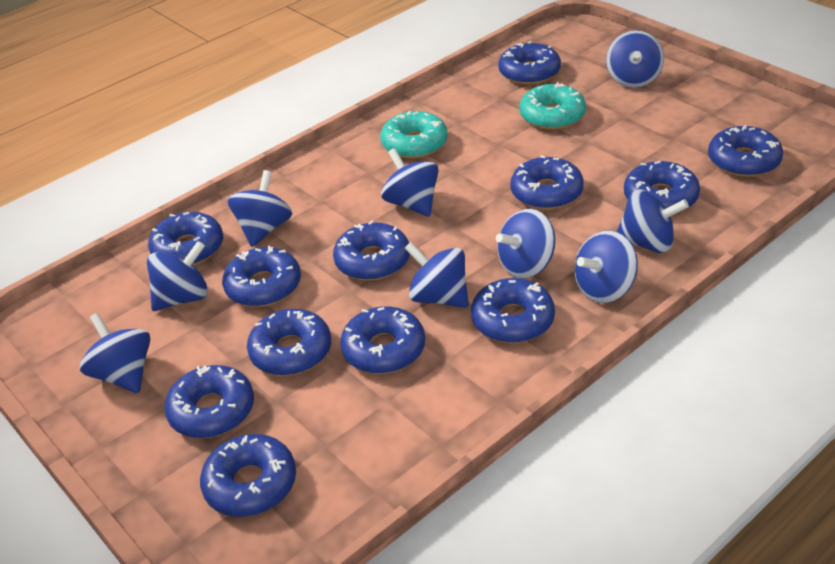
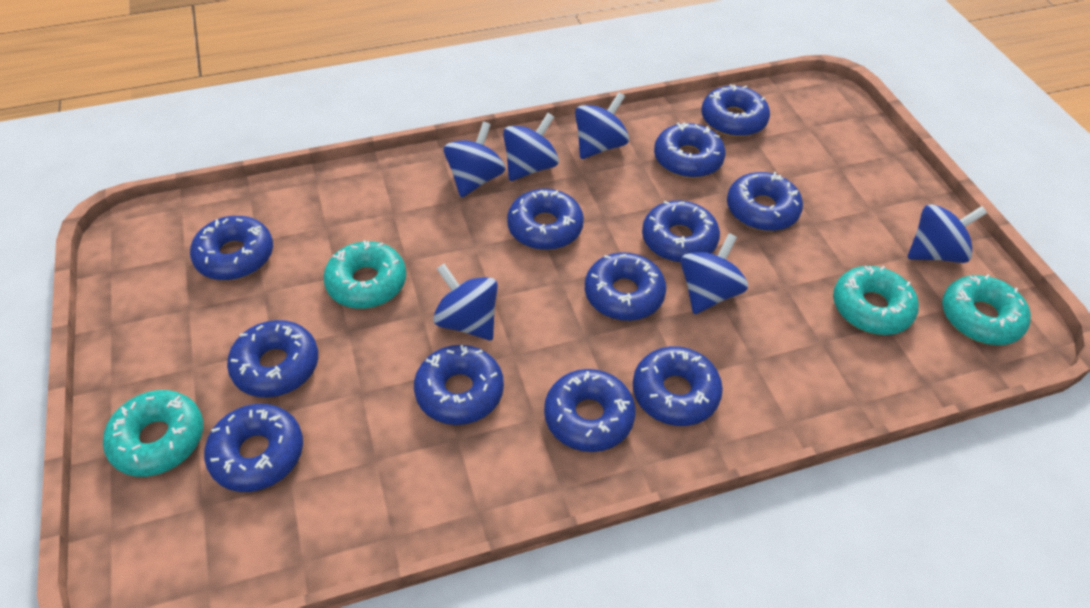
blue spinning top: 9 -> 6
turquoise donut: 2 -> 4

